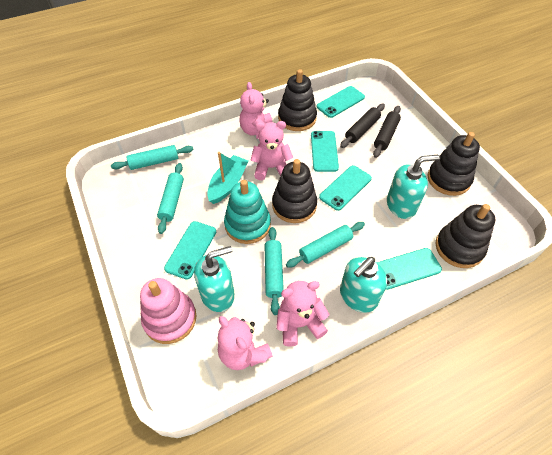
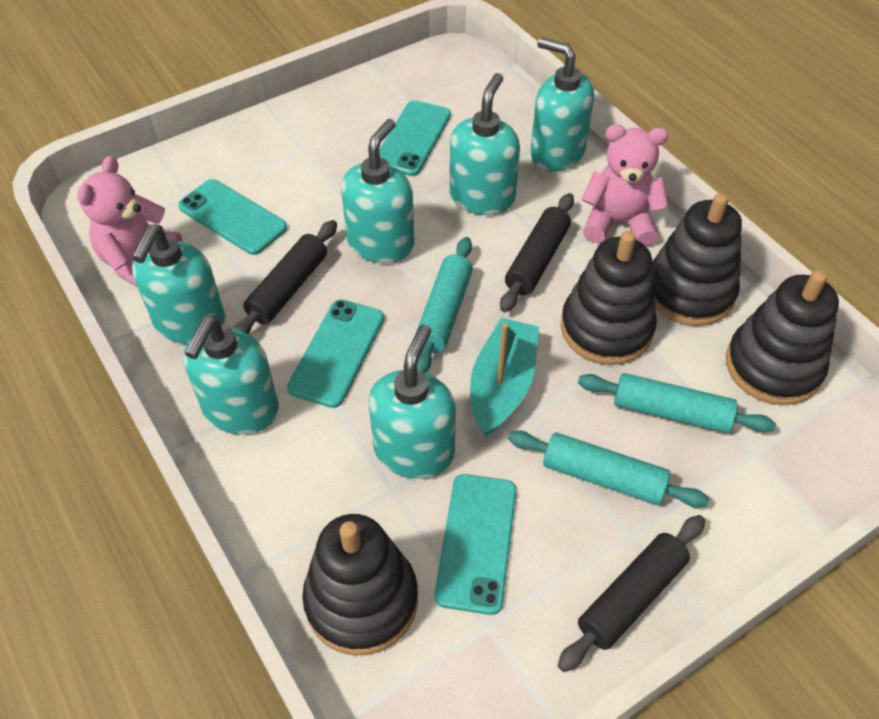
black rolling pin: 2 -> 3
pink stacking toy: 1 -> 0
pink teddy bear: 4 -> 2
turquoise phone: 5 -> 4
turquoise rolling pin: 4 -> 3
turquoise soap dispenser: 3 -> 6
turquoise stacking toy: 1 -> 0

